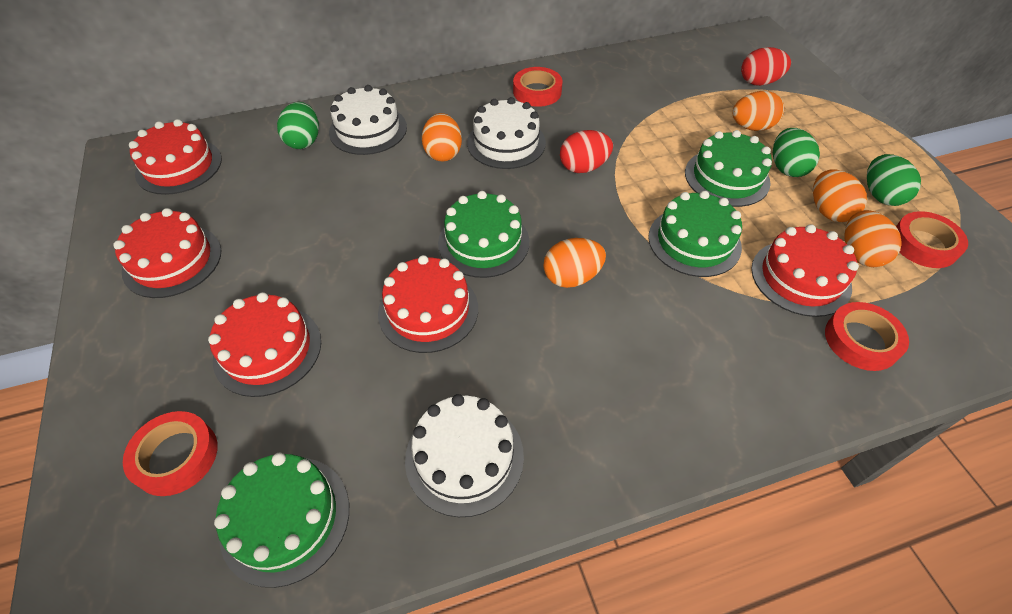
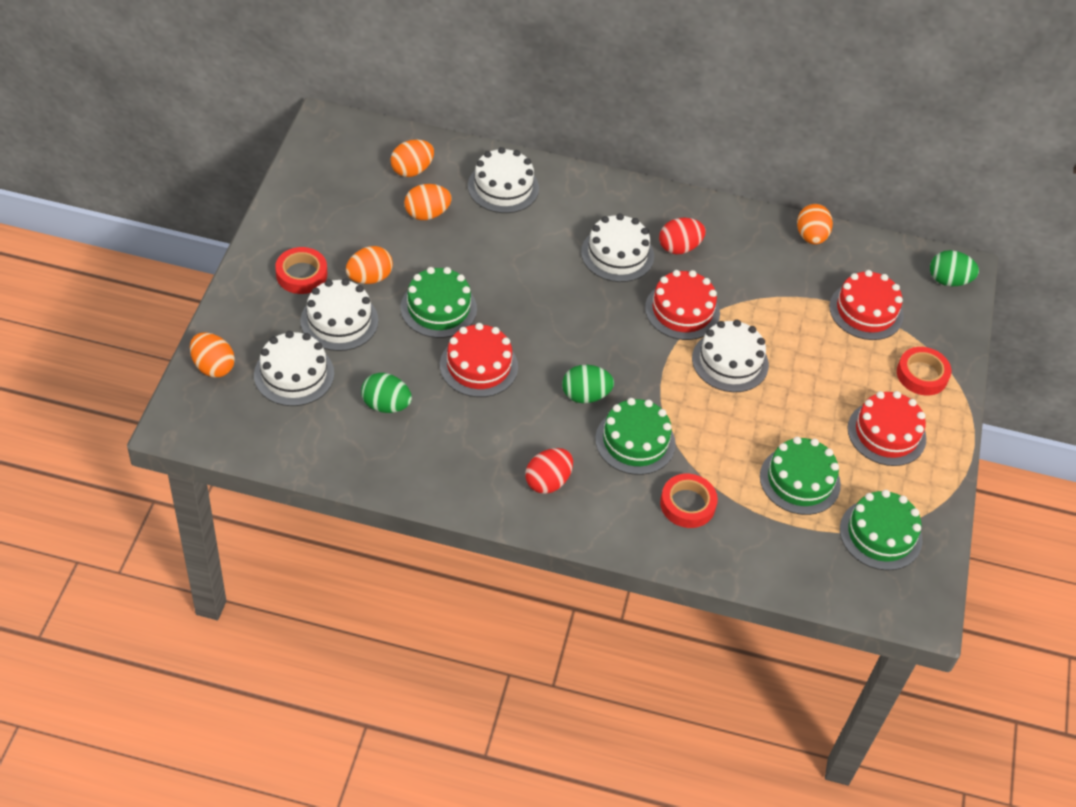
red cake: 5 -> 4
red tape: 4 -> 3
white cake: 3 -> 5

